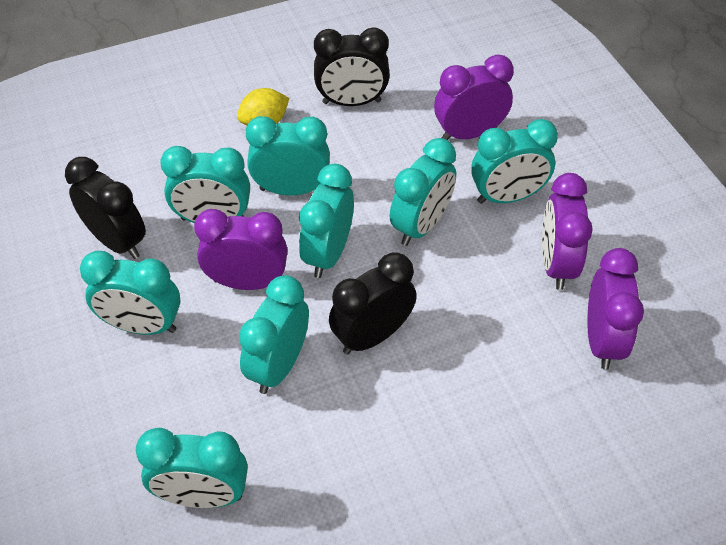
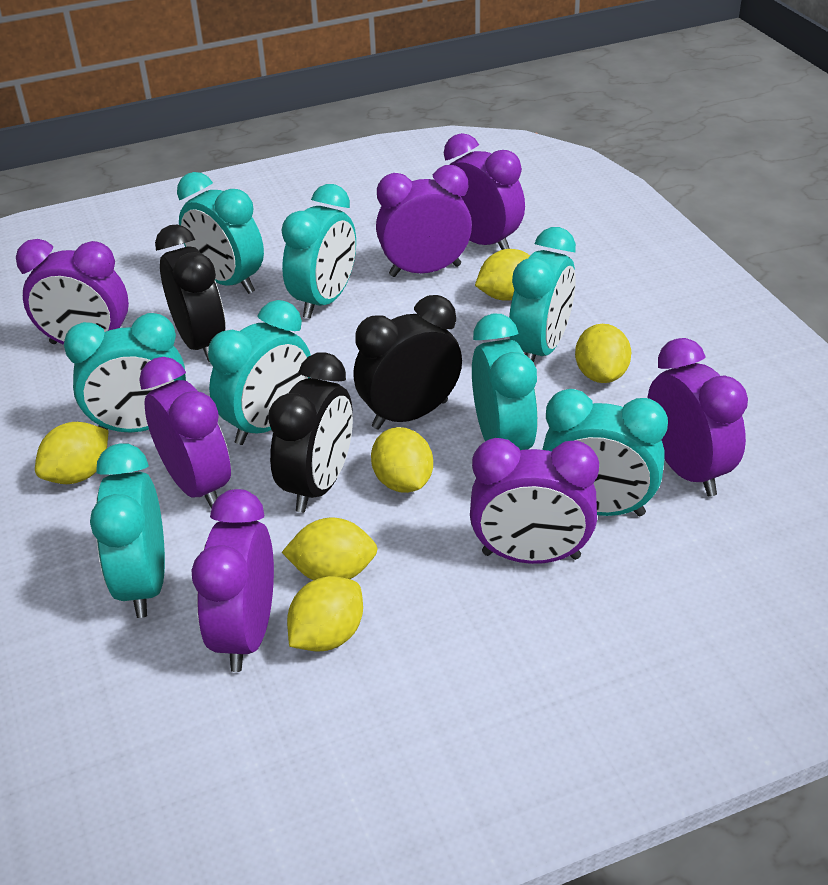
purple clock: 4 -> 7
yellow lemon: 1 -> 6

